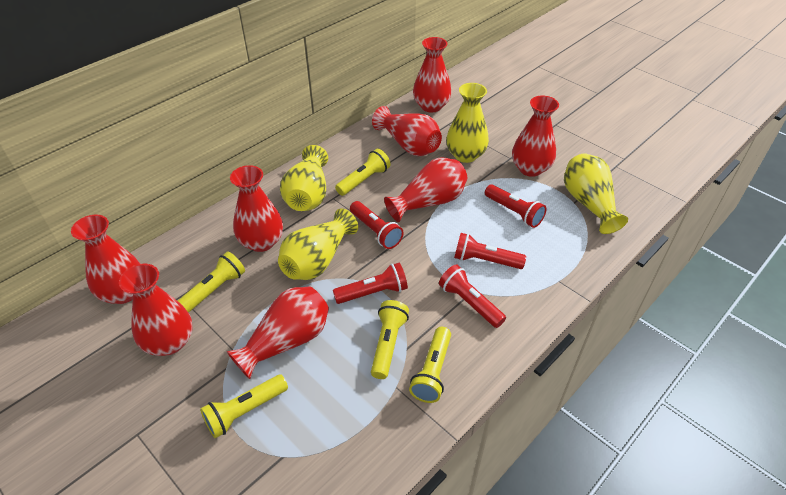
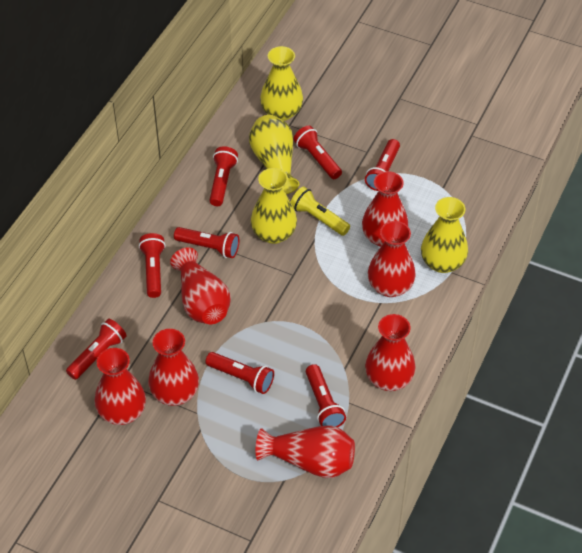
red flashlight: 5 -> 8
red vase: 8 -> 7
yellow flashlight: 5 -> 1

